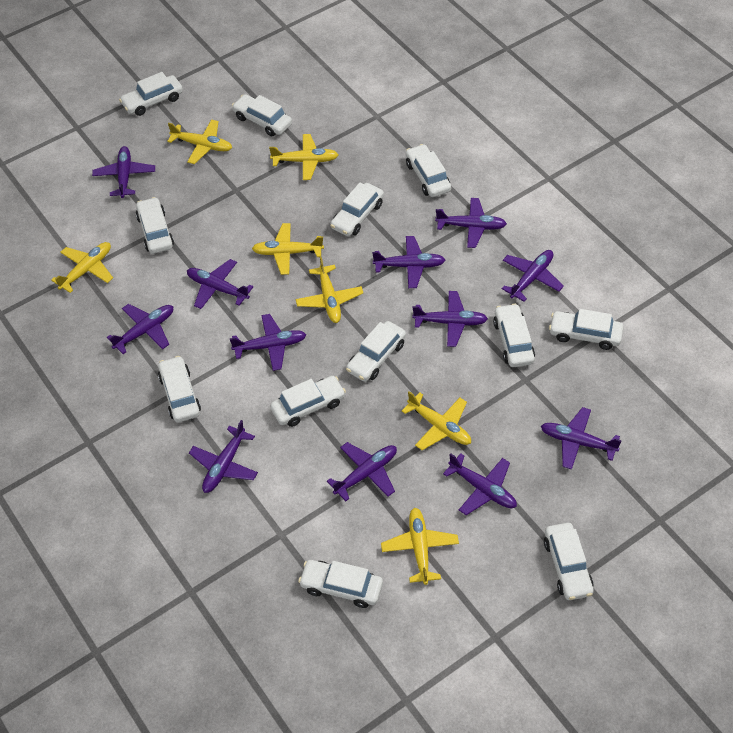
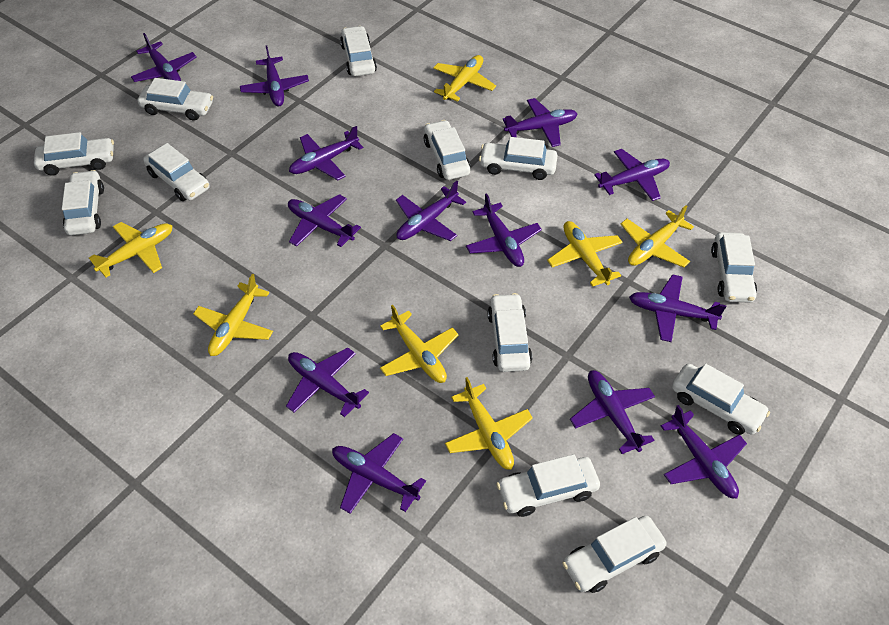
purple plane: 12 -> 13

